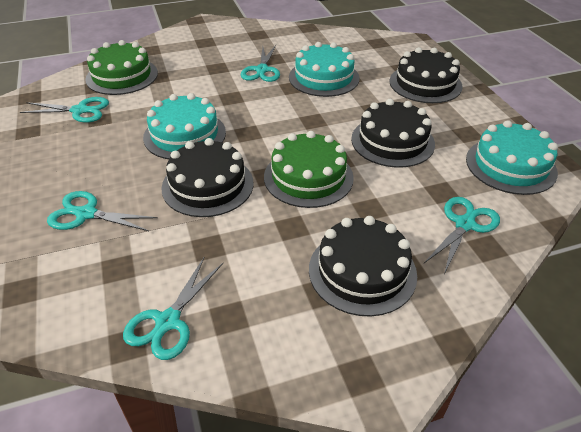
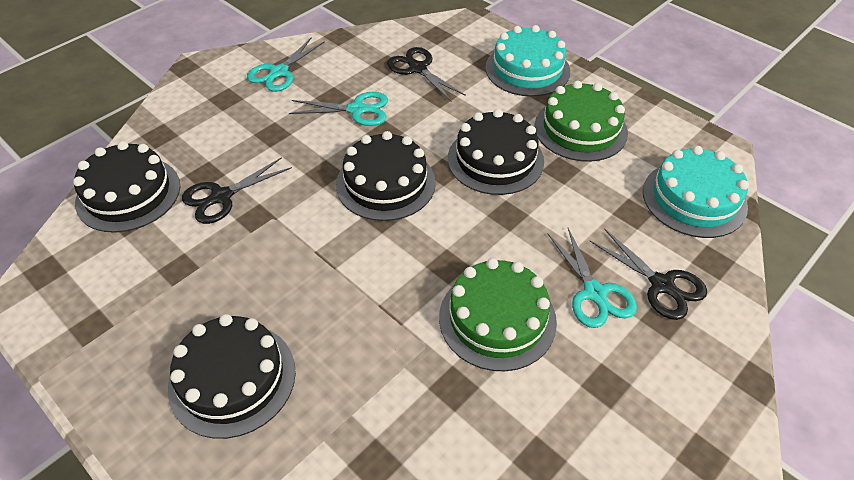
black scissors: 0 -> 3
turquoise cake: 3 -> 2
turquoise scissors: 5 -> 3

